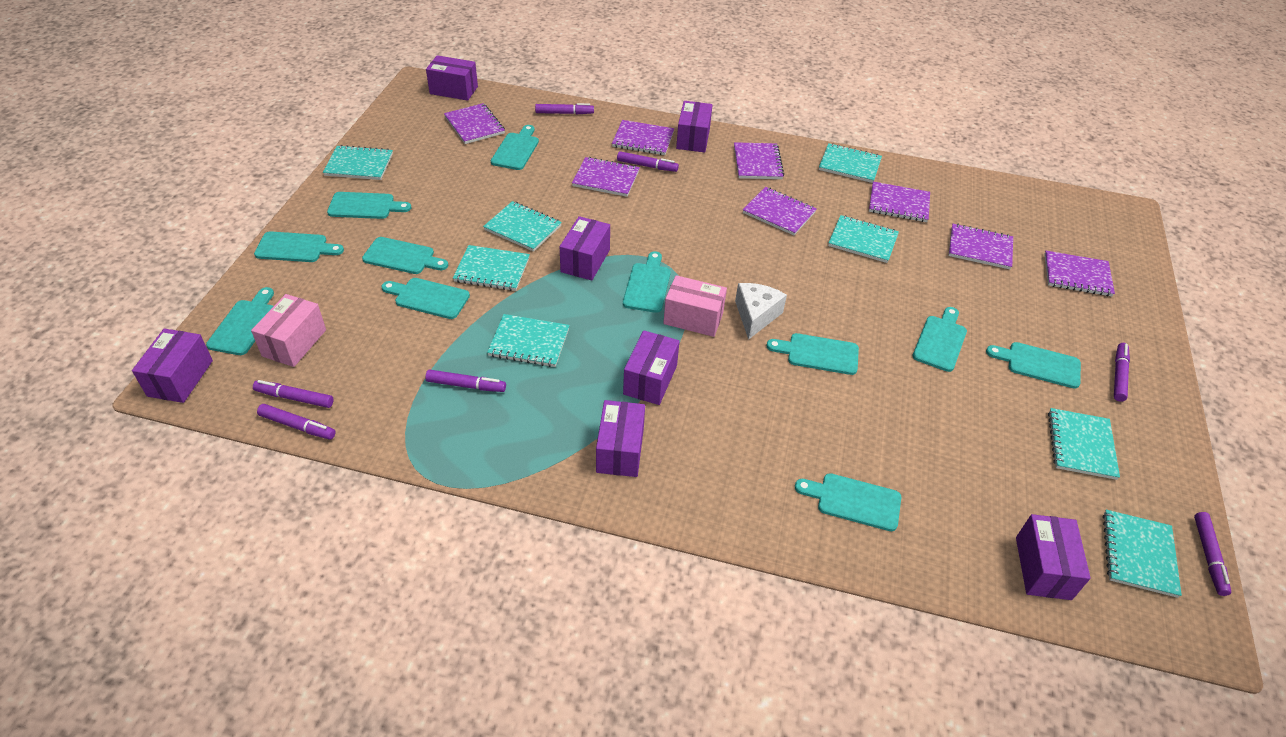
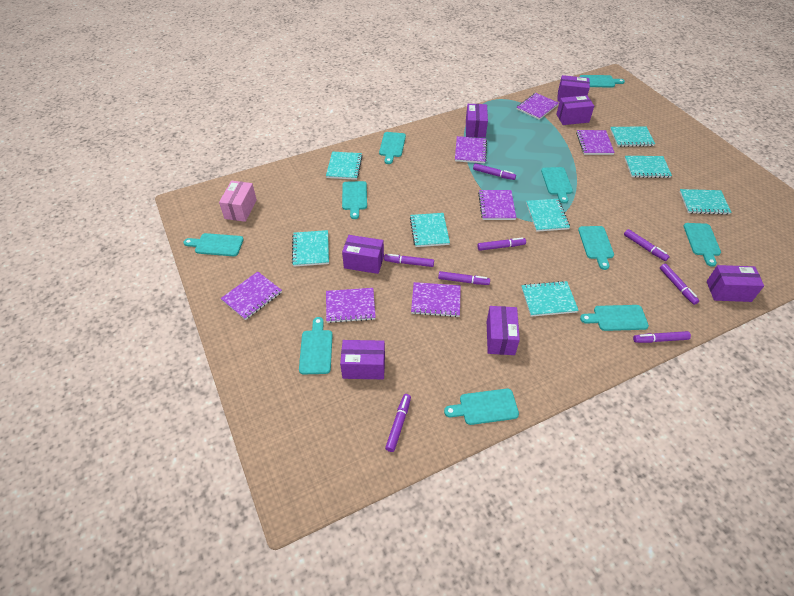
pink box: 2 -> 1
purple marker: 7 -> 8
purple notebook: 8 -> 7
turquoise cutting board: 11 -> 10
white cheese: 1 -> 0

